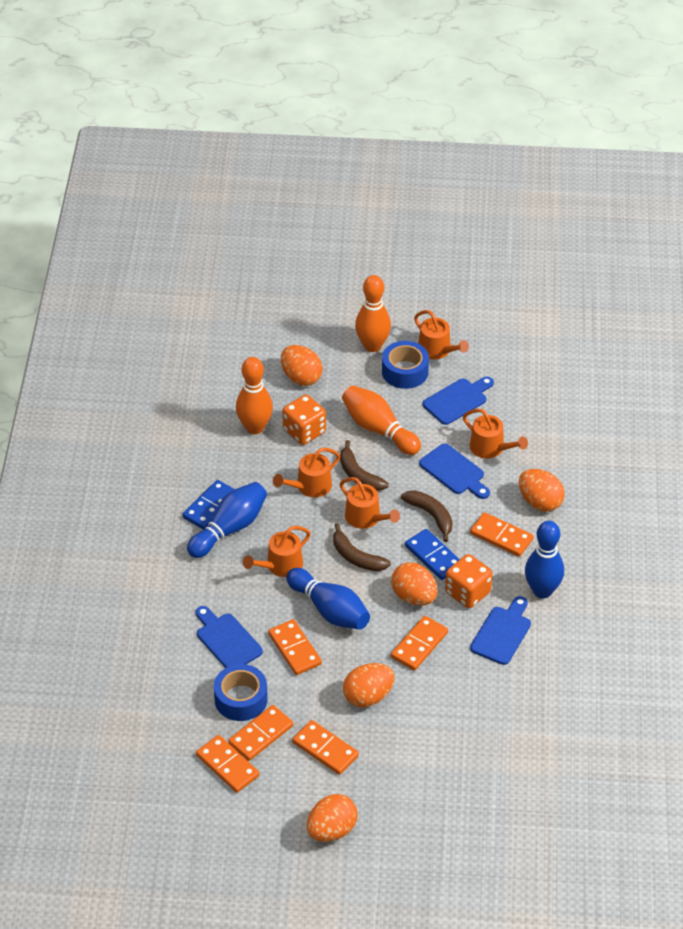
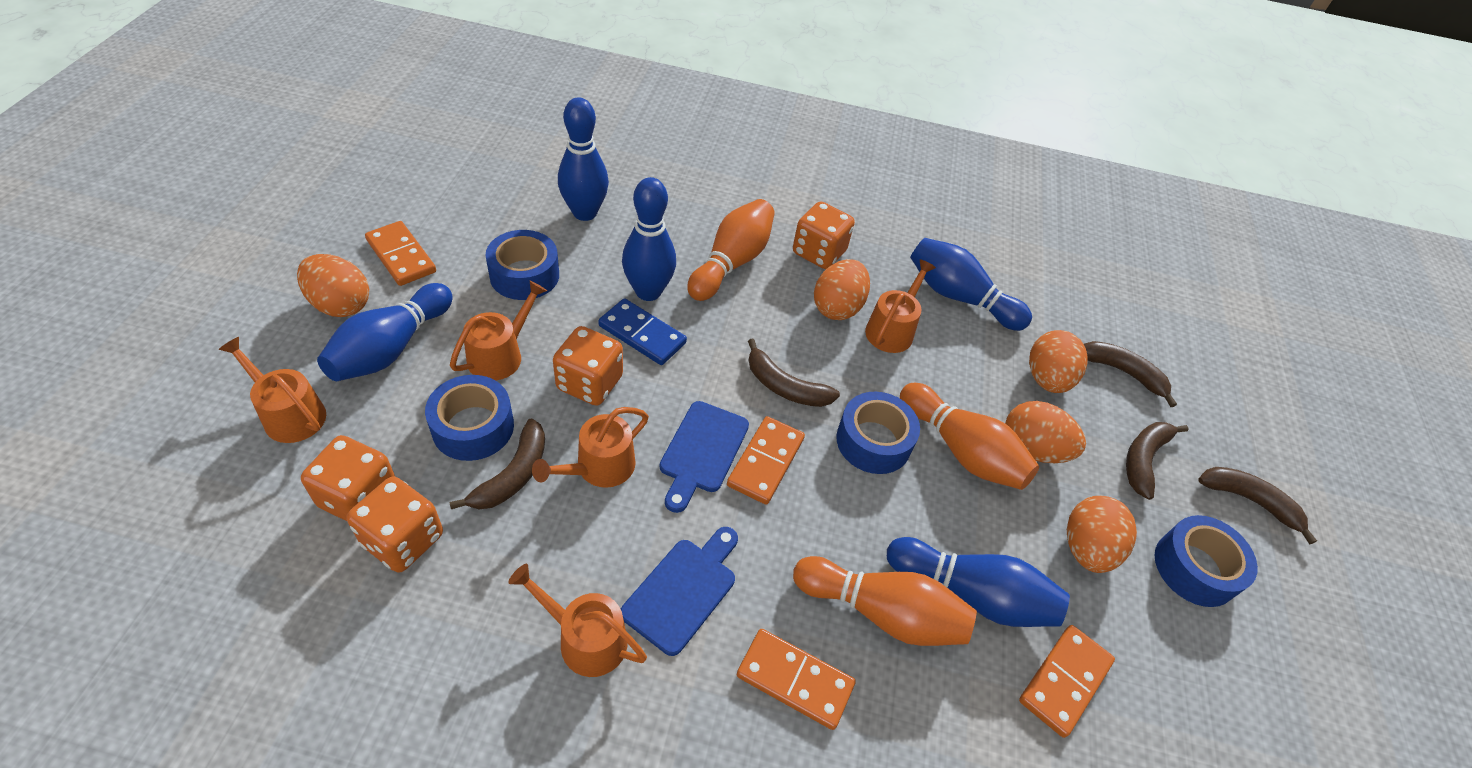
blue bowling pin: 3 -> 5
blue cutting board: 4 -> 2
blue domino: 2 -> 1
blue tape: 2 -> 4
brown banana: 3 -> 5
orange dice: 2 -> 4
orange domino: 6 -> 4

